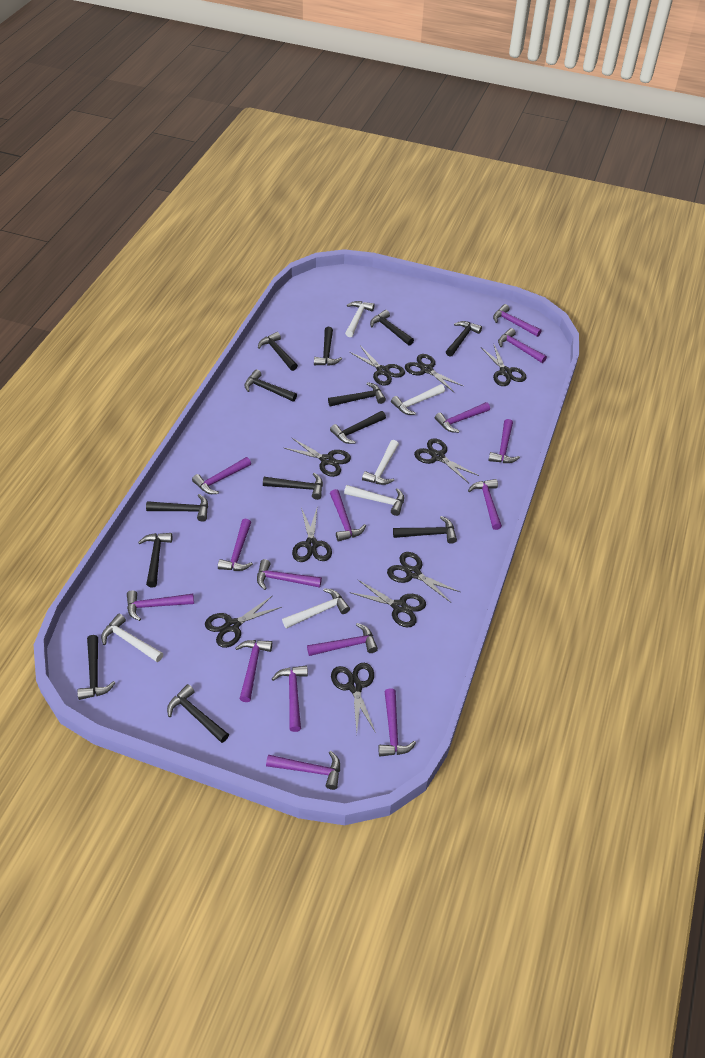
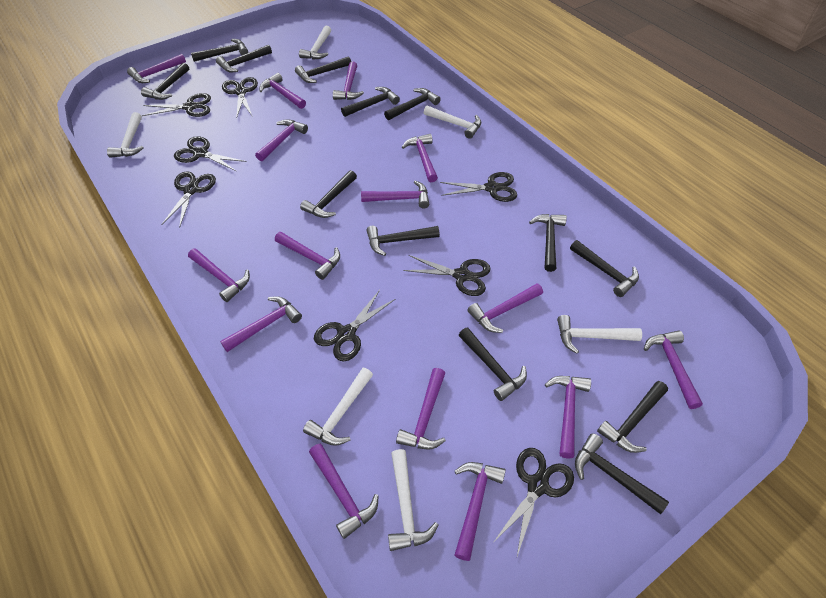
black scissors: 10 -> 8

